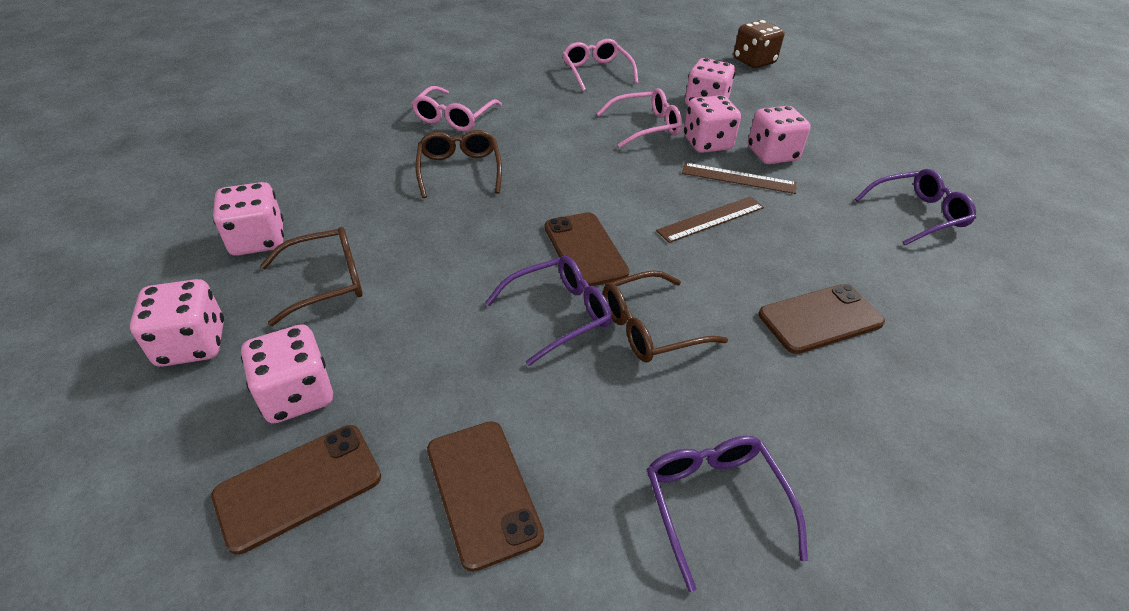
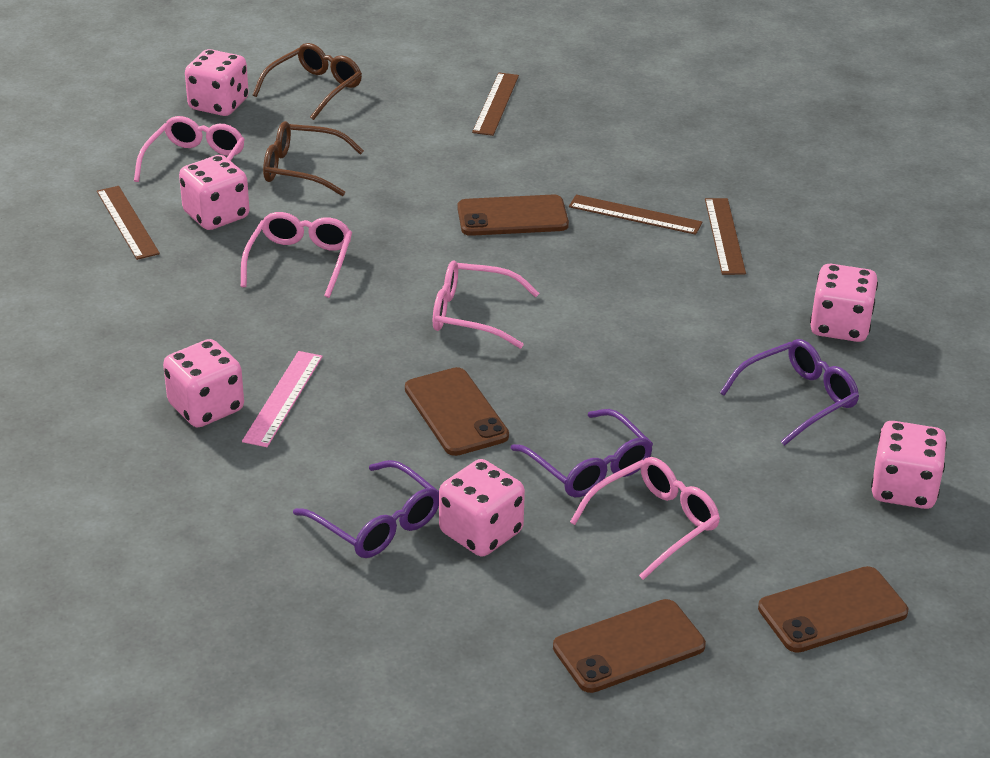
brown dice: 1 -> 0
brown glasses: 3 -> 2
brown ruler: 2 -> 4
pink glasses: 3 -> 4
pink ruler: 0 -> 1

